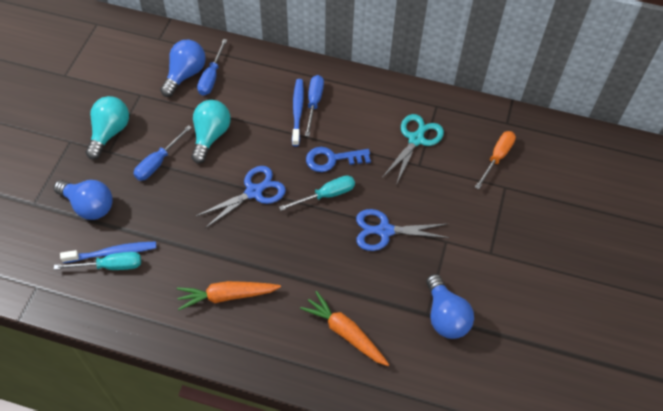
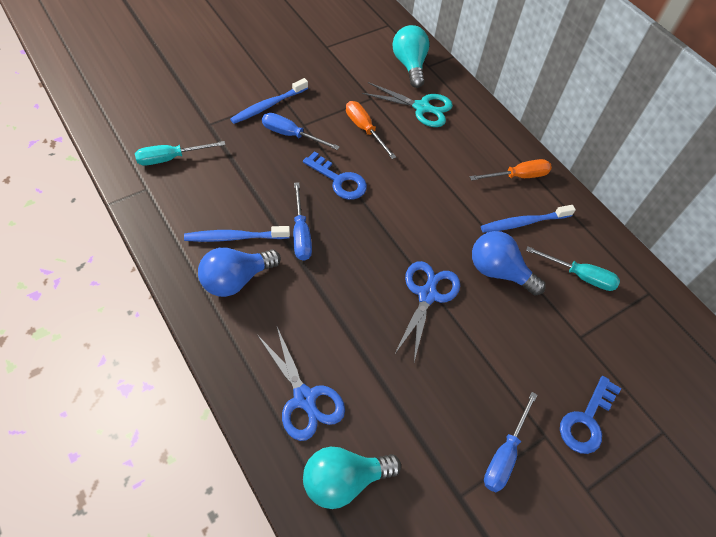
blue key: 1 -> 2
blue light bulb: 3 -> 2
blue toothbrush: 2 -> 3
orange carrot: 2 -> 0
orange screwdriver: 1 -> 2

